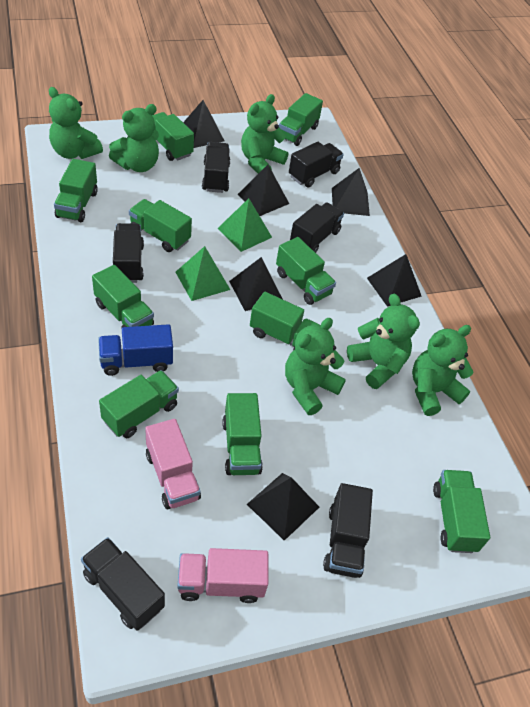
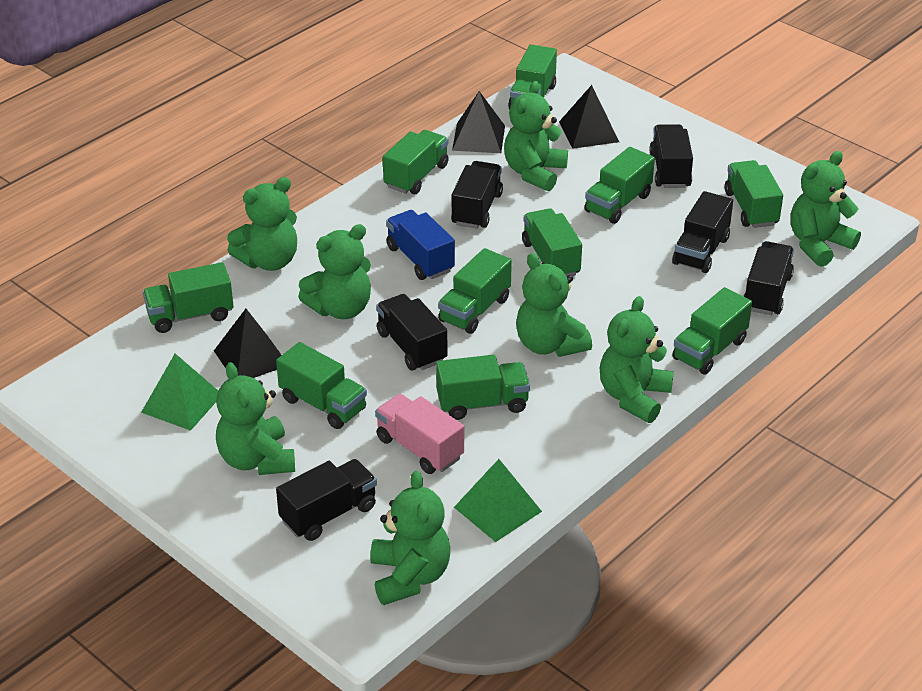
black pyramid: 6 -> 3
green teddy bear: 6 -> 8
pink truck: 2 -> 1

